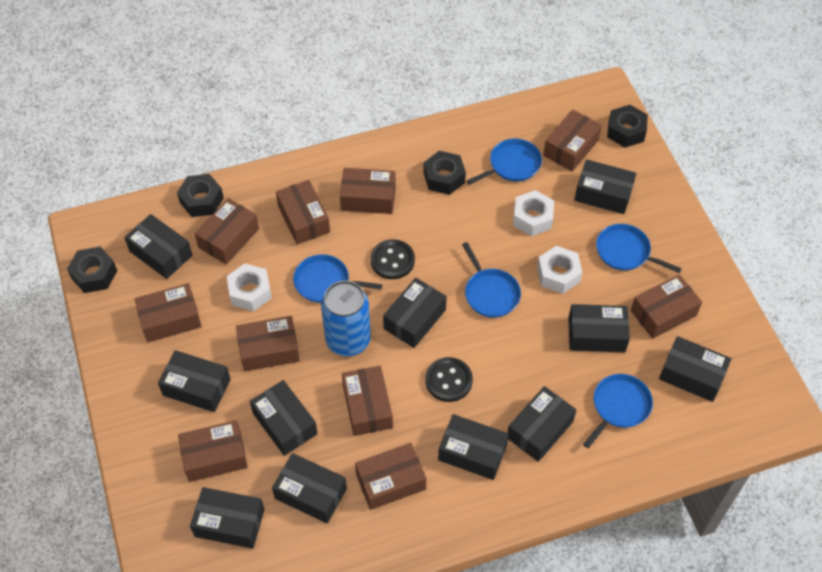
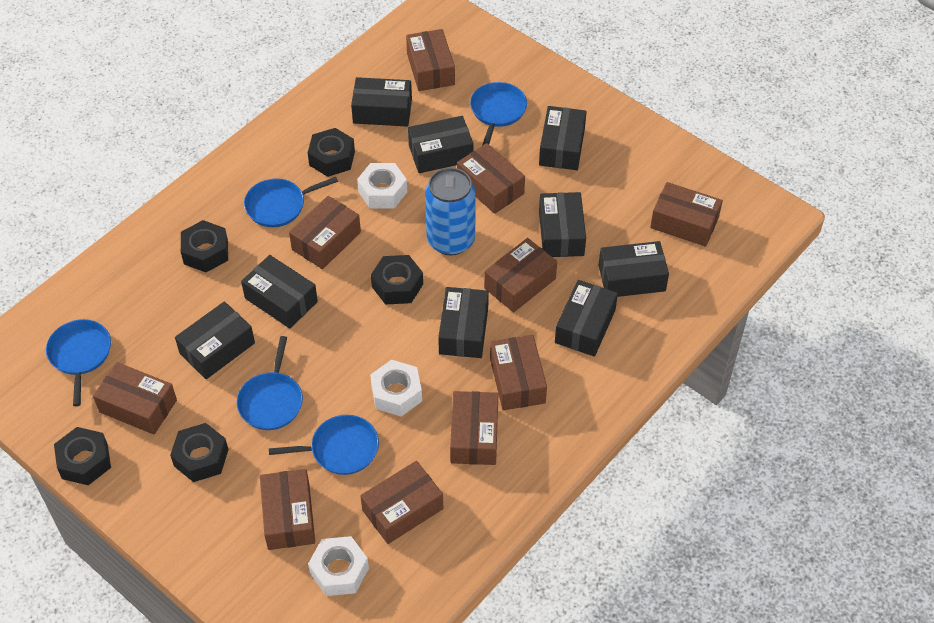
black box: 11 -> 9
black button: 2 -> 0
black nut: 4 -> 5

